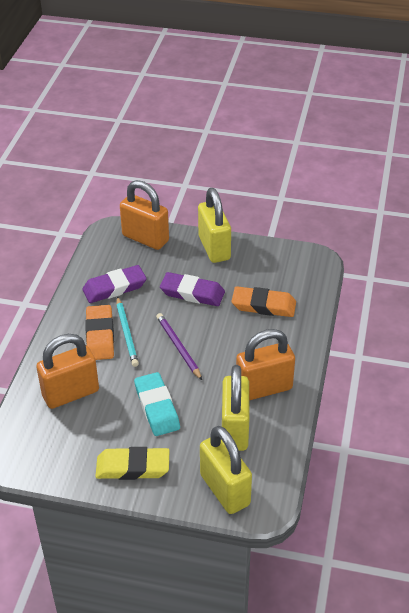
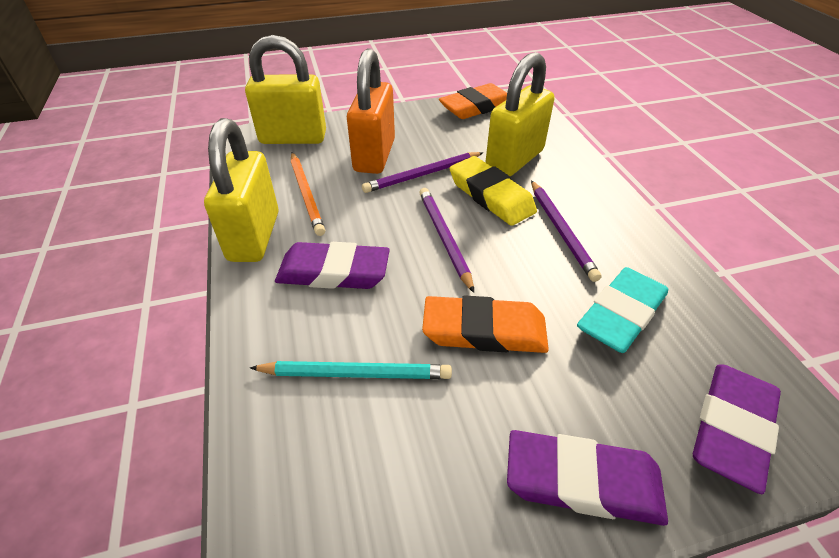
orange padlock: 3 -> 1
orange pencil: 0 -> 1
purple eraser: 2 -> 3
purple pencil: 1 -> 3

